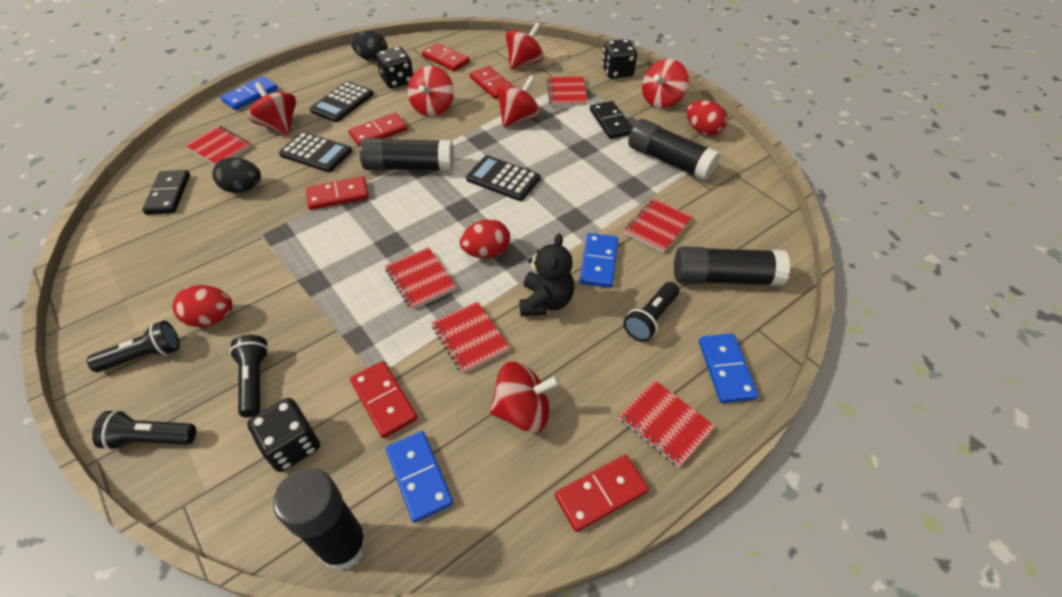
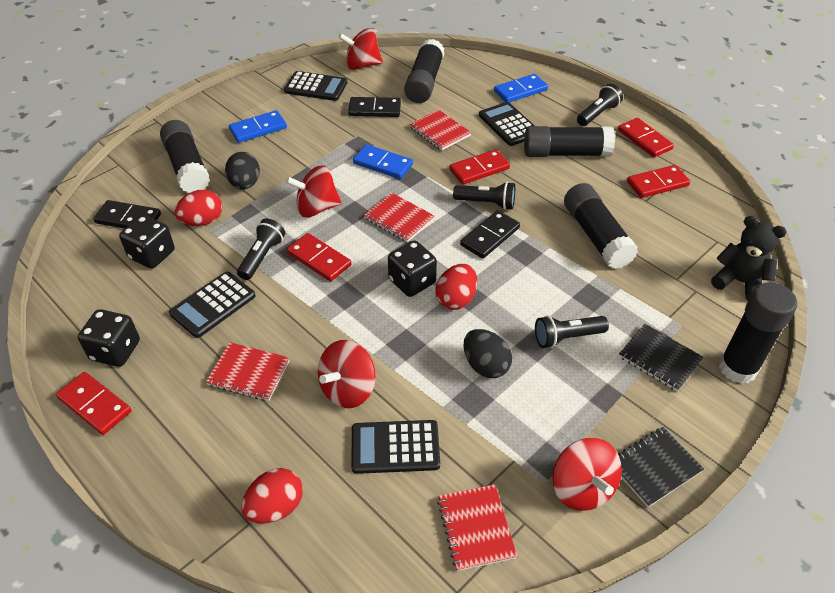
black calculator: 3 -> 4
black domino: 2 -> 3
black glue stick: 4 -> 5
black notebook: 0 -> 2
blue domino: 4 -> 3
red domino: 6 -> 5
red notebook: 6 -> 4
red spinning top: 6 -> 4

